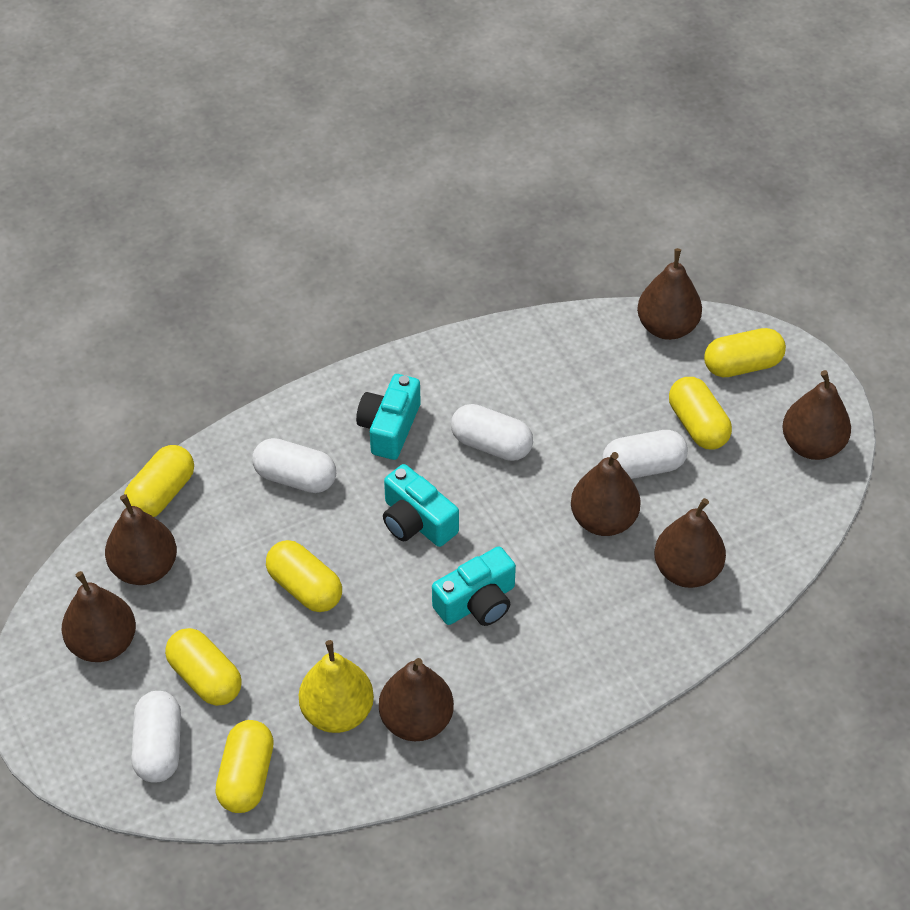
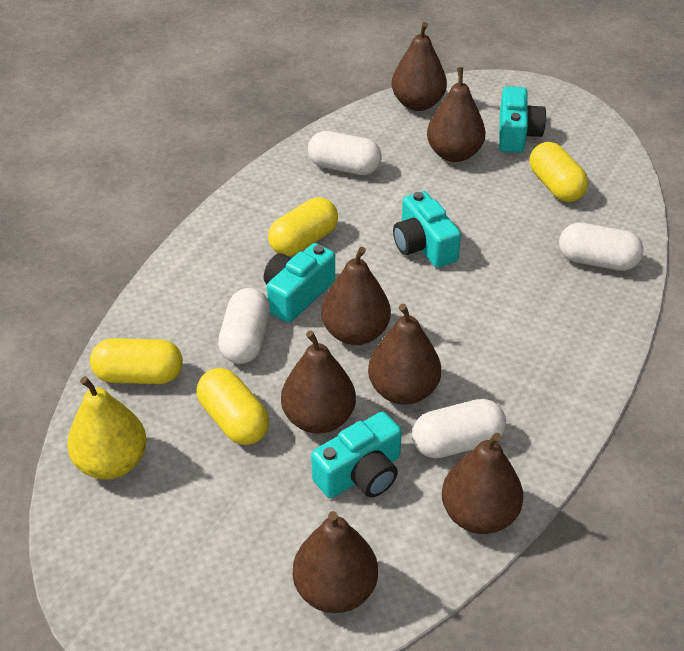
turquoise camera: 3 -> 4
yellow capsule: 6 -> 4

